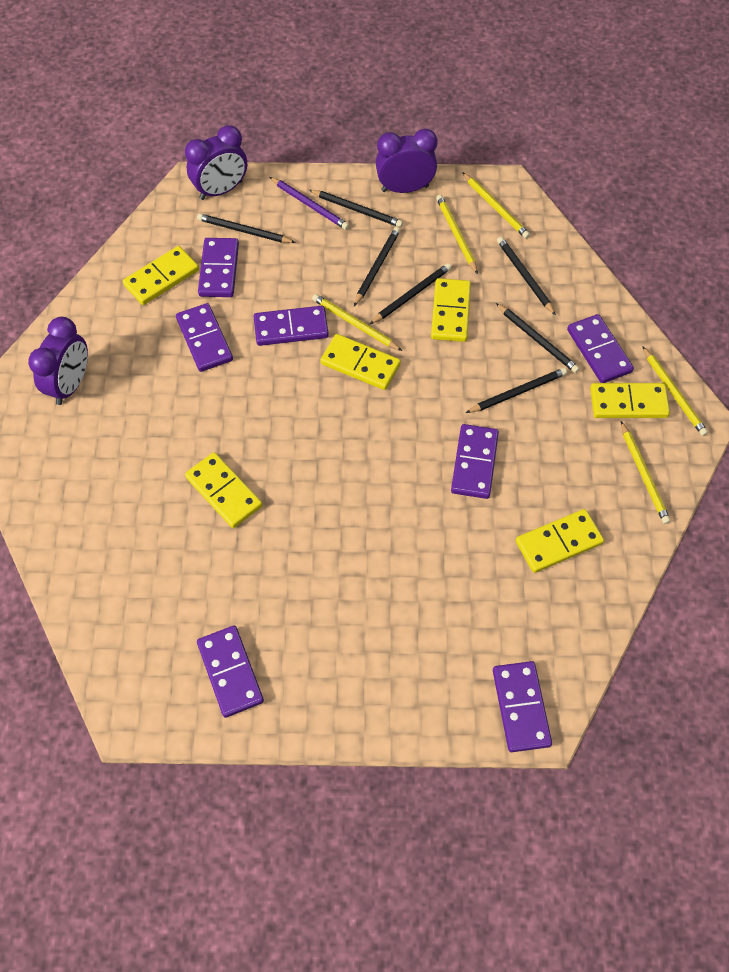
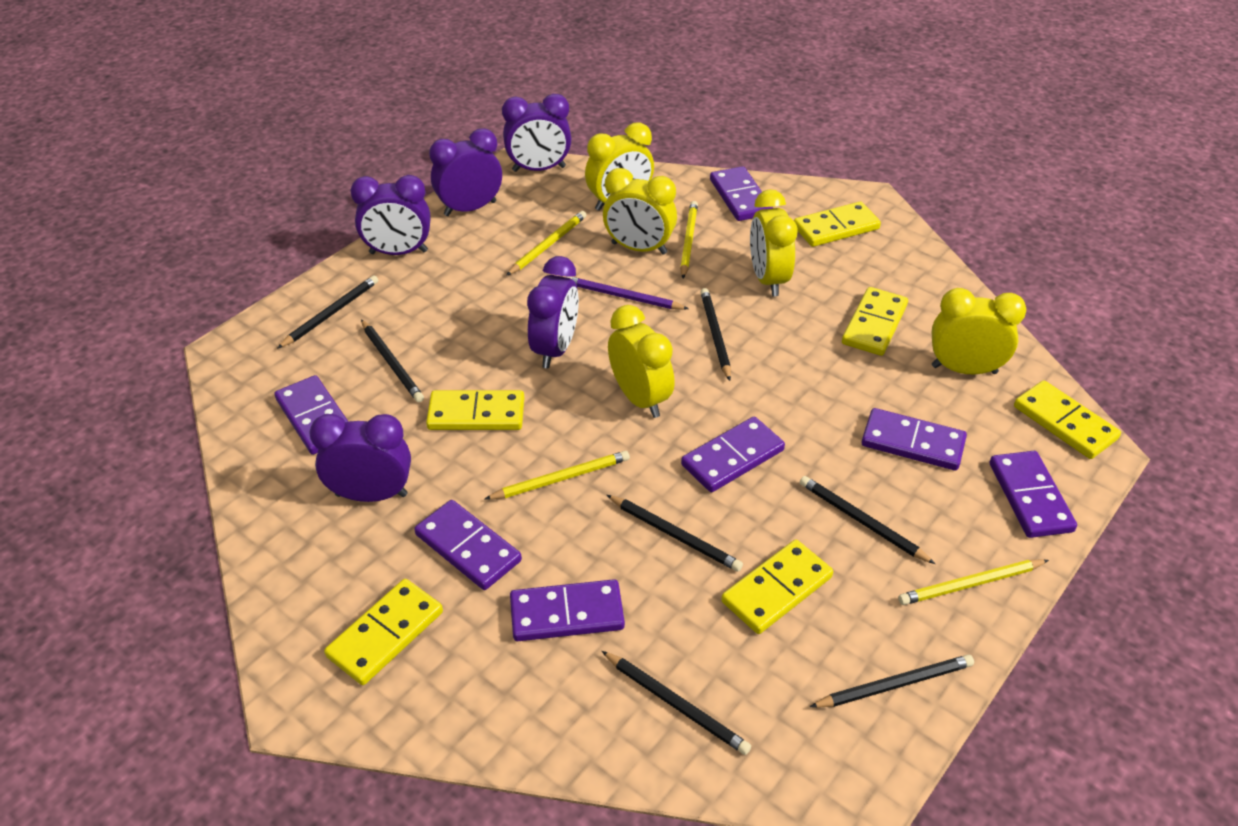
purple clock: 3 -> 5
yellow clock: 0 -> 5
yellow pencil: 5 -> 4

